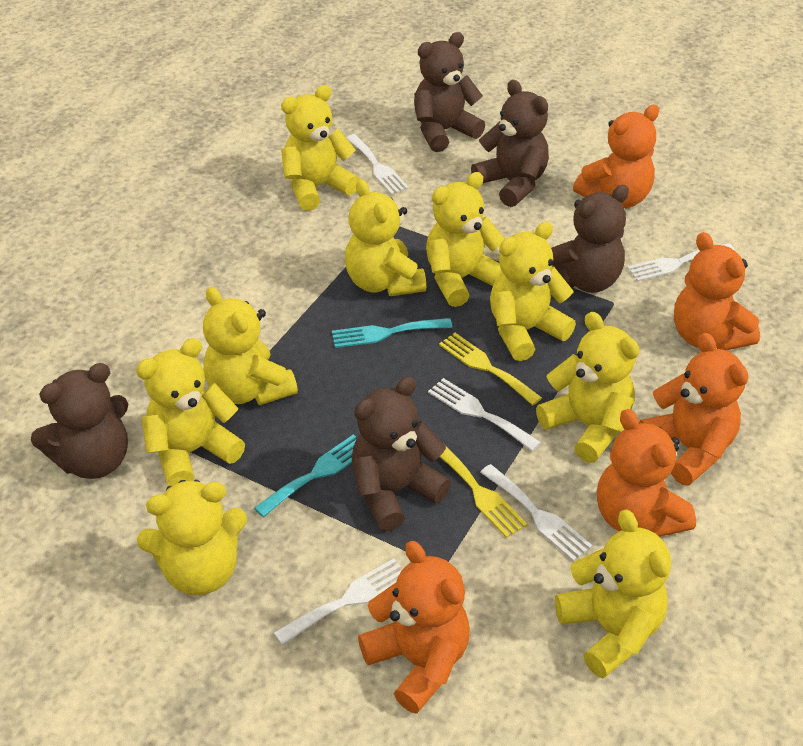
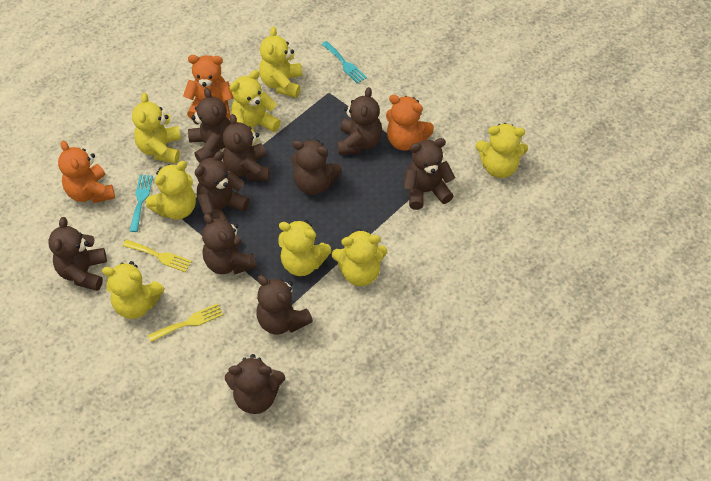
brown teddy bear: 5 -> 10
orange teddy bear: 5 -> 3
white fork: 5 -> 0
yellow teddy bear: 9 -> 8

